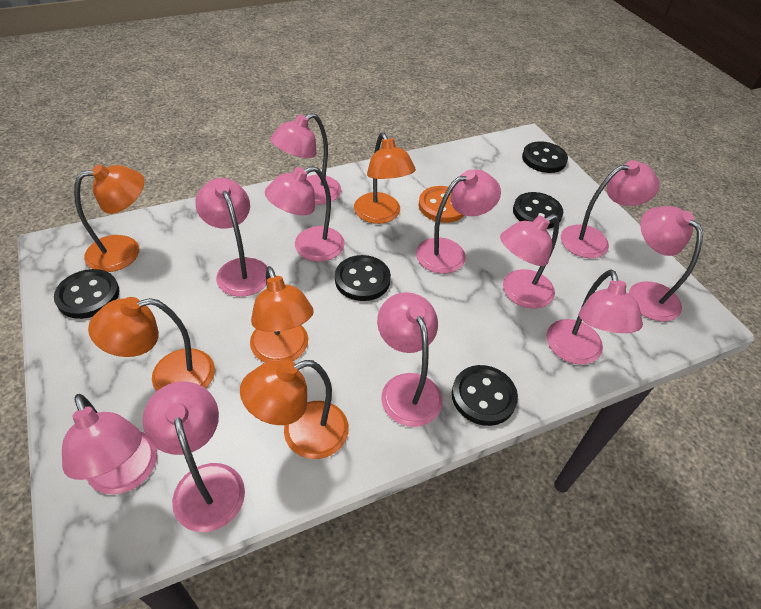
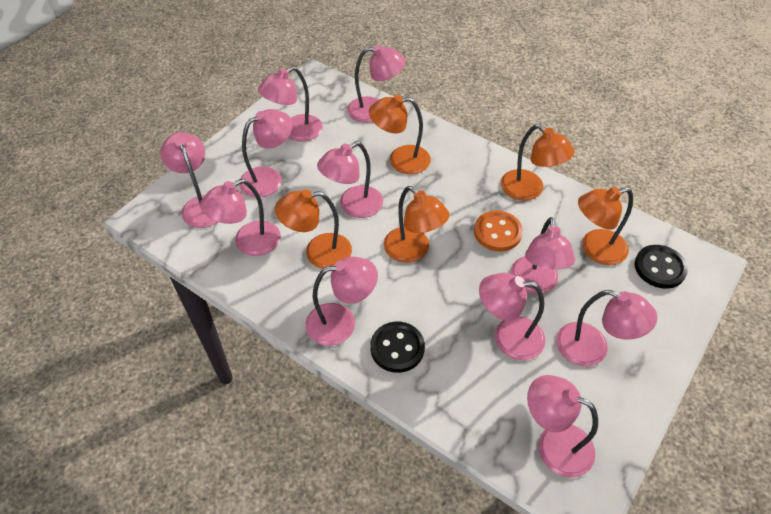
black button: 5 -> 2

